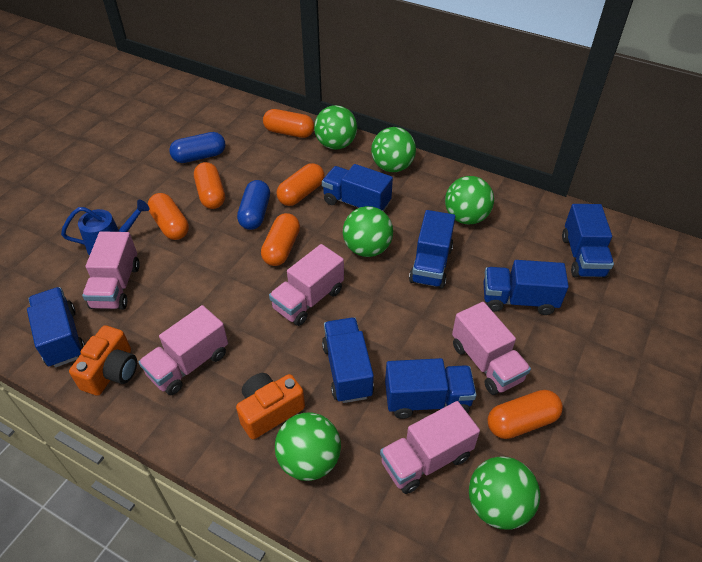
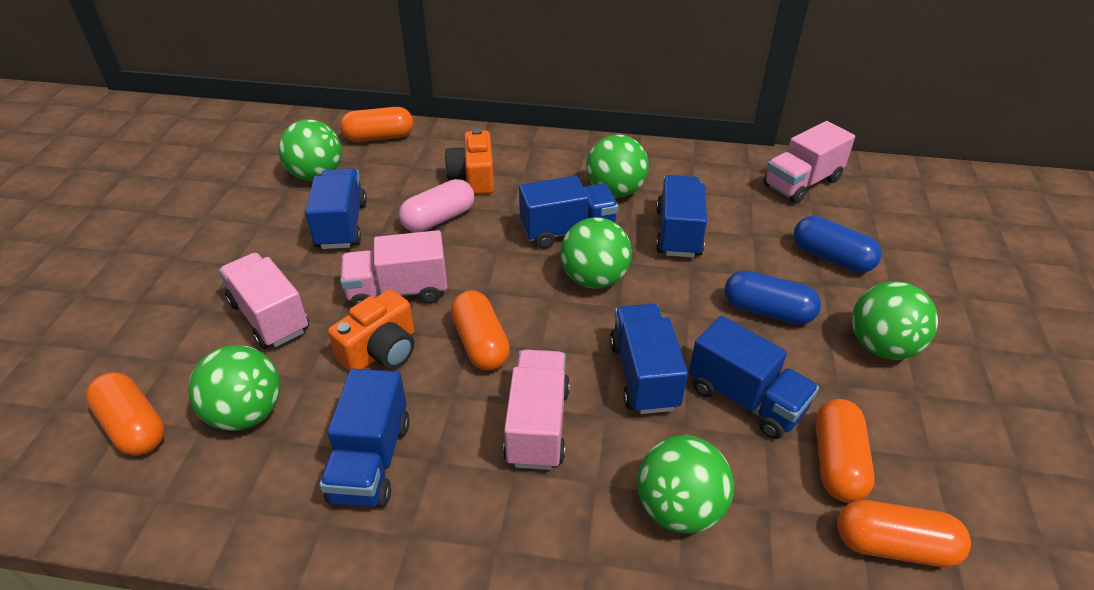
blue truck: 7 -> 6
blue watering can: 1 -> 0
orange capsule: 6 -> 5
pink capsule: 0 -> 1
pink truck: 5 -> 4

